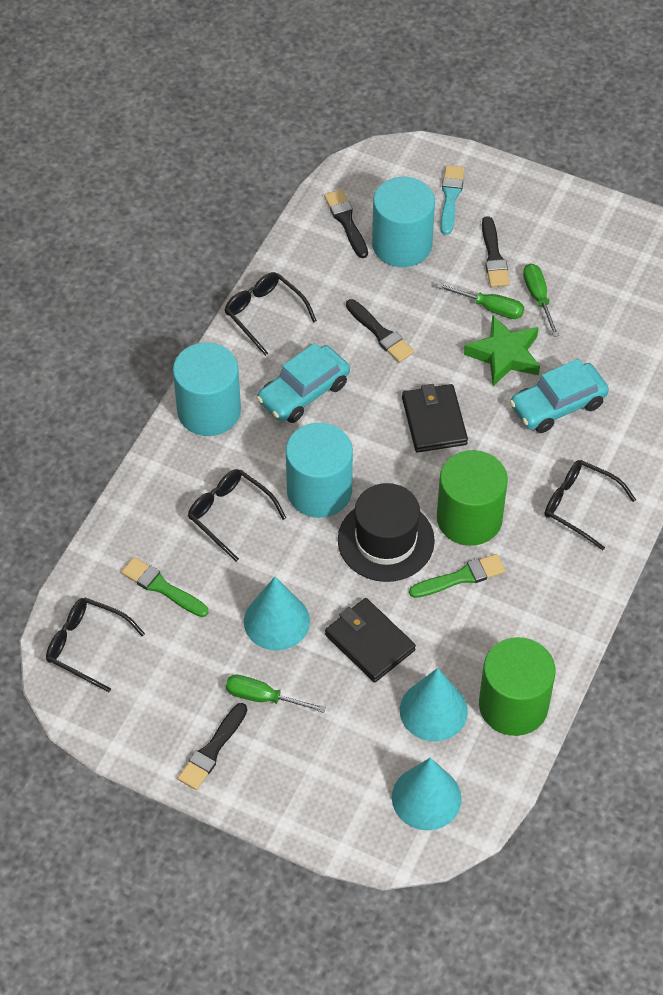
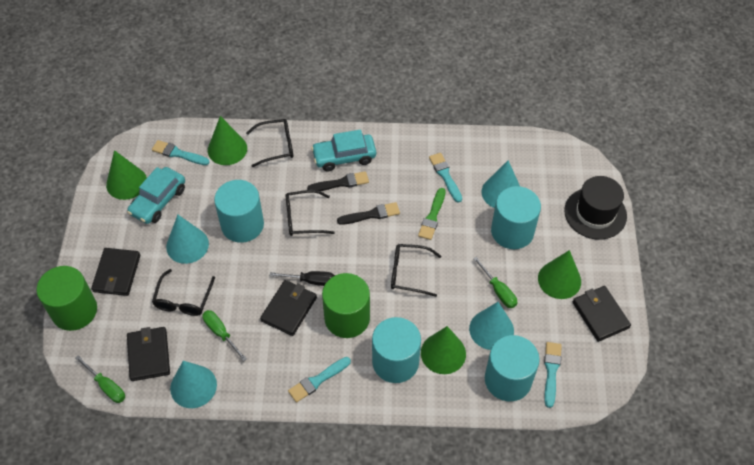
black brush: 4 -> 2
black screwdriver: 0 -> 1
black wallet: 2 -> 4
green brush: 2 -> 1
green cone: 0 -> 4
green star: 1 -> 0
turquoise brush: 1 -> 4
turquoise cone: 3 -> 4
turquoise cylinder: 3 -> 4

